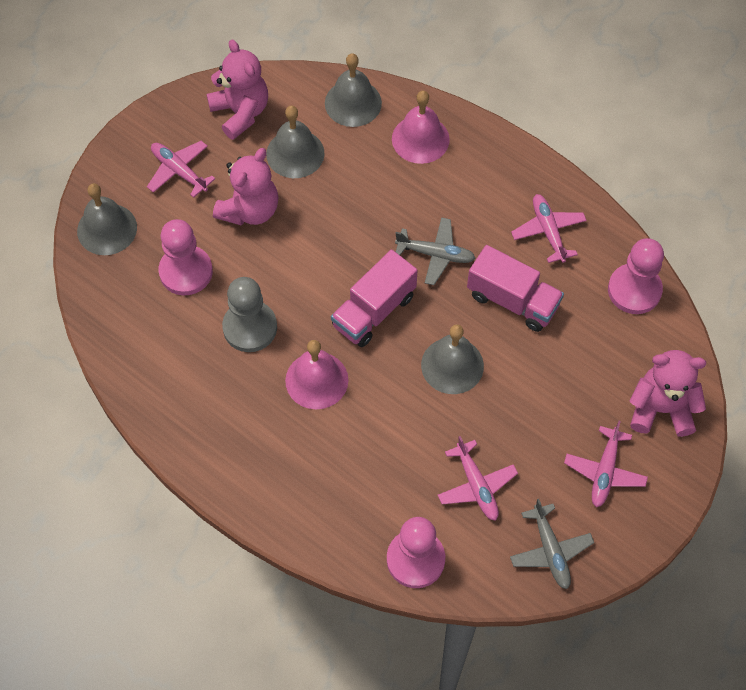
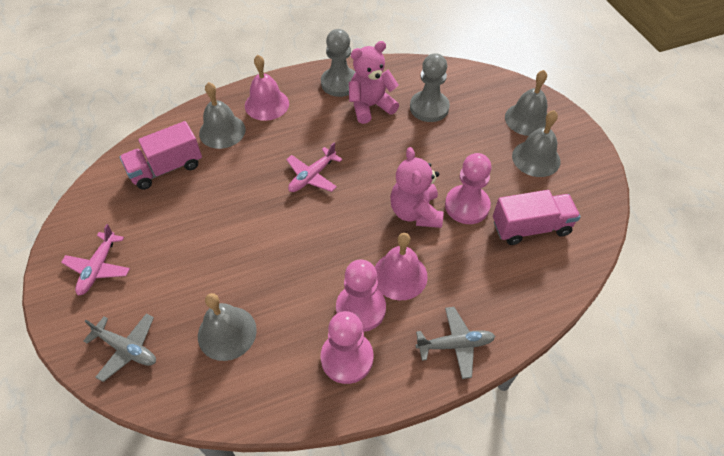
grey pawn: 1 -> 2
pink plane: 4 -> 2
pink teddy bear: 3 -> 2

